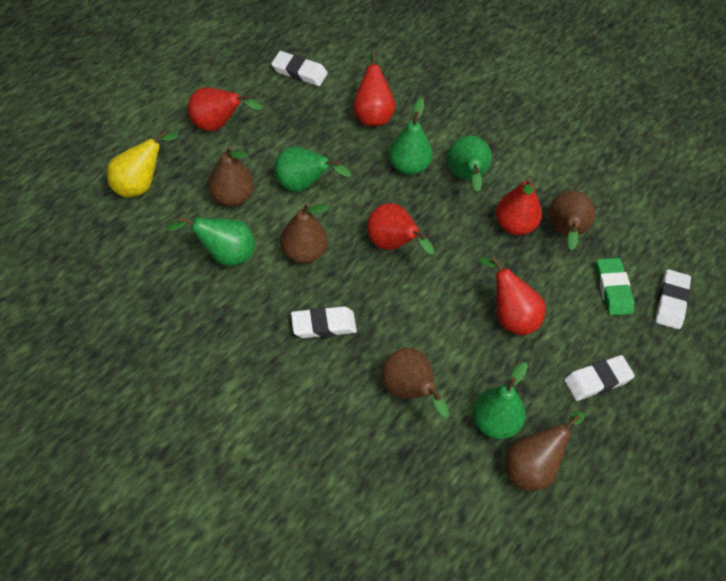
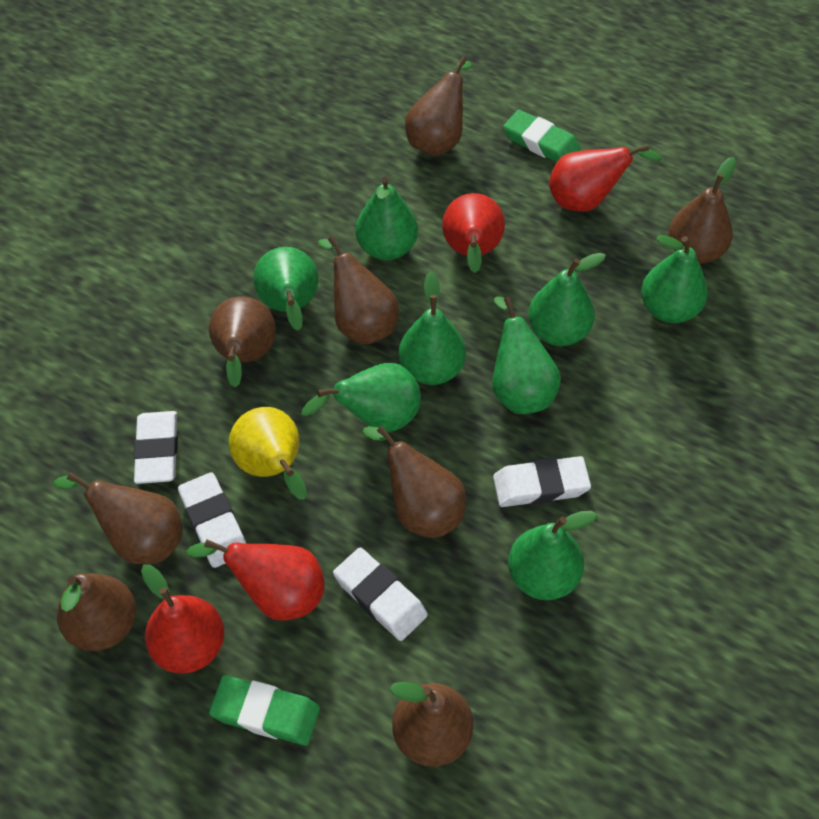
brown pear: 5 -> 8
green eraser: 1 -> 2
green pear: 5 -> 8
red pear: 5 -> 4

